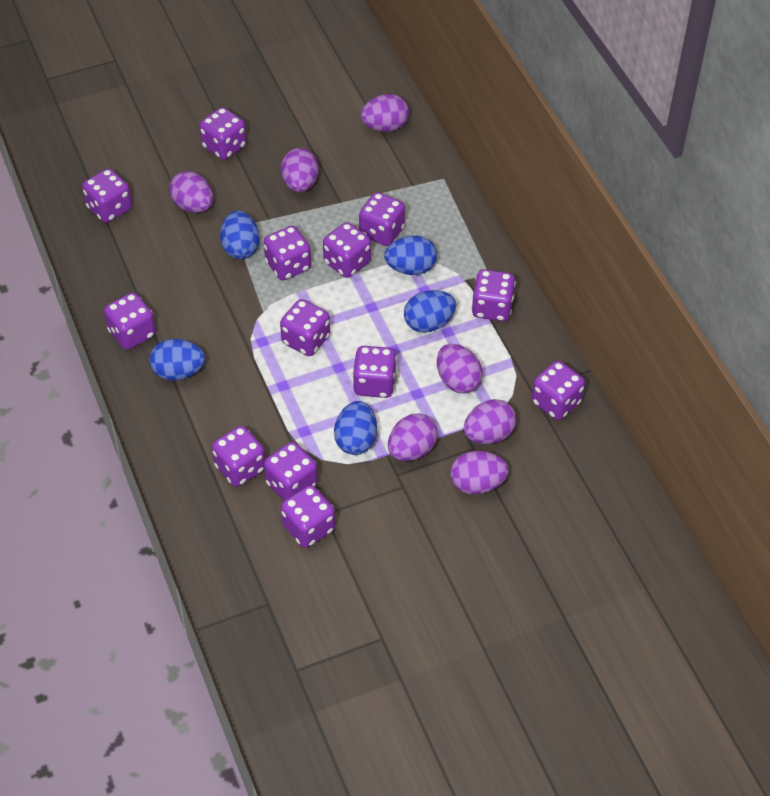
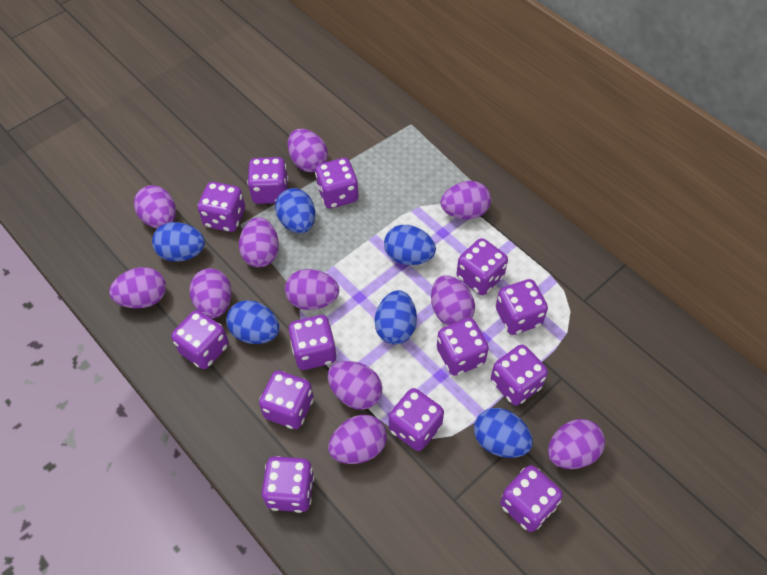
blue egg: 5 -> 6
purple egg: 7 -> 11

